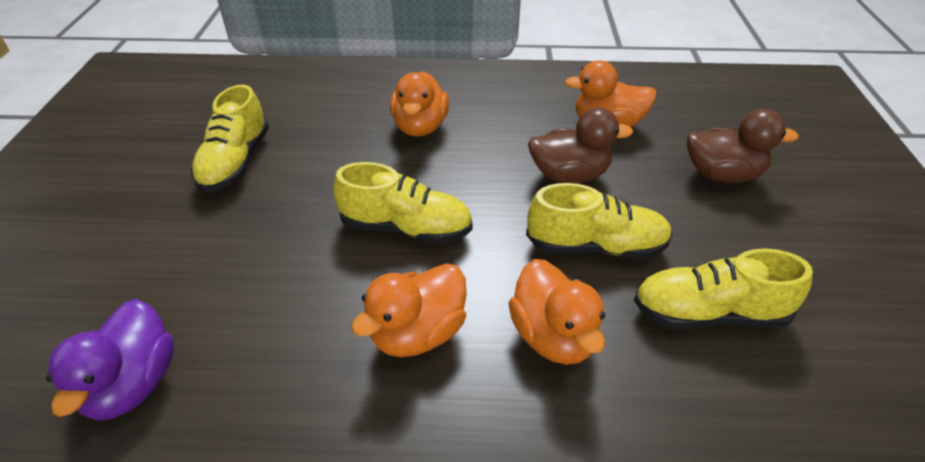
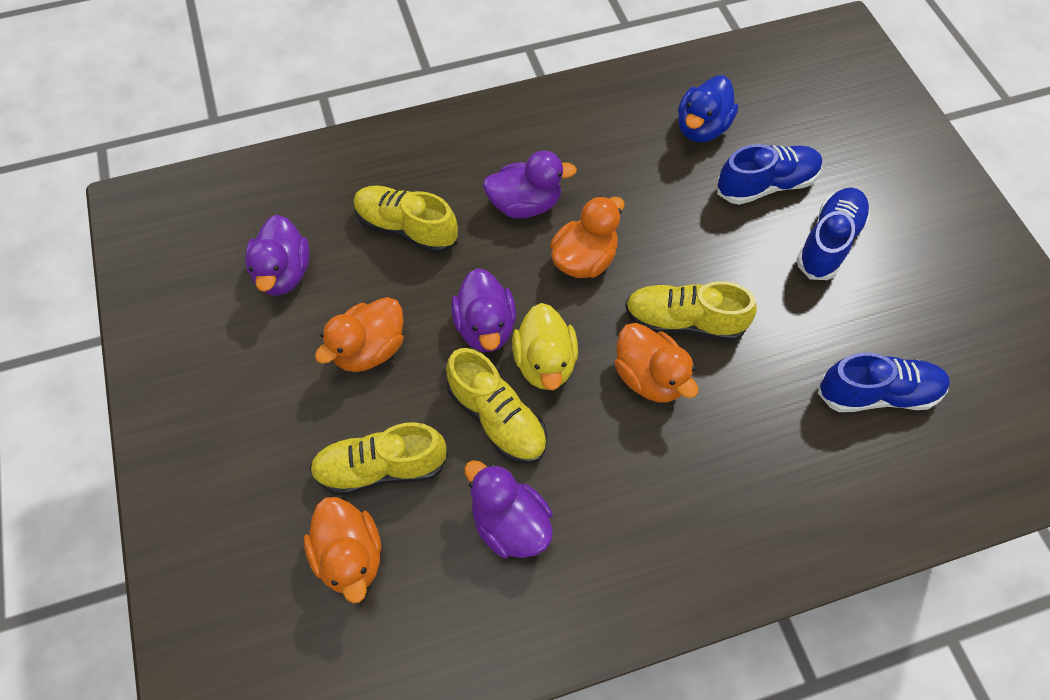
blue duck: 0 -> 1
blue shoe: 0 -> 3
brown duck: 2 -> 0
purple duck: 1 -> 4
yellow duck: 0 -> 1

